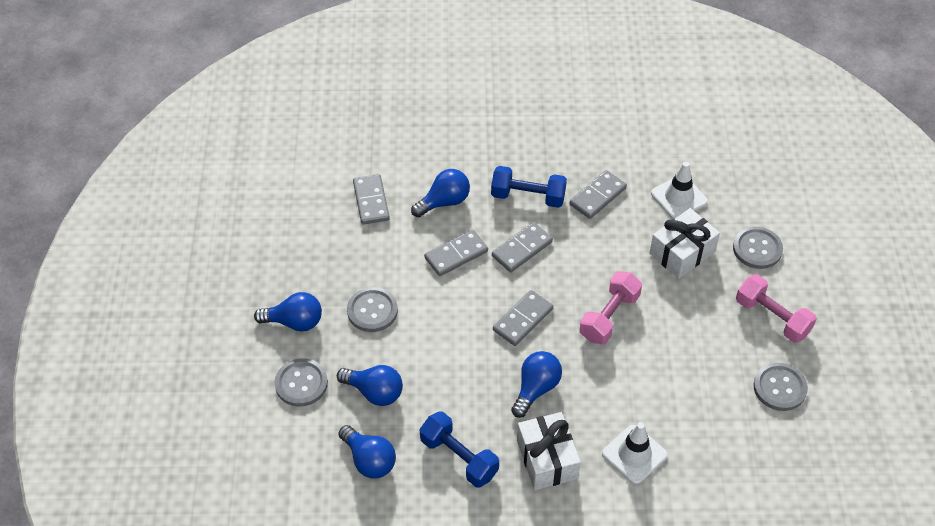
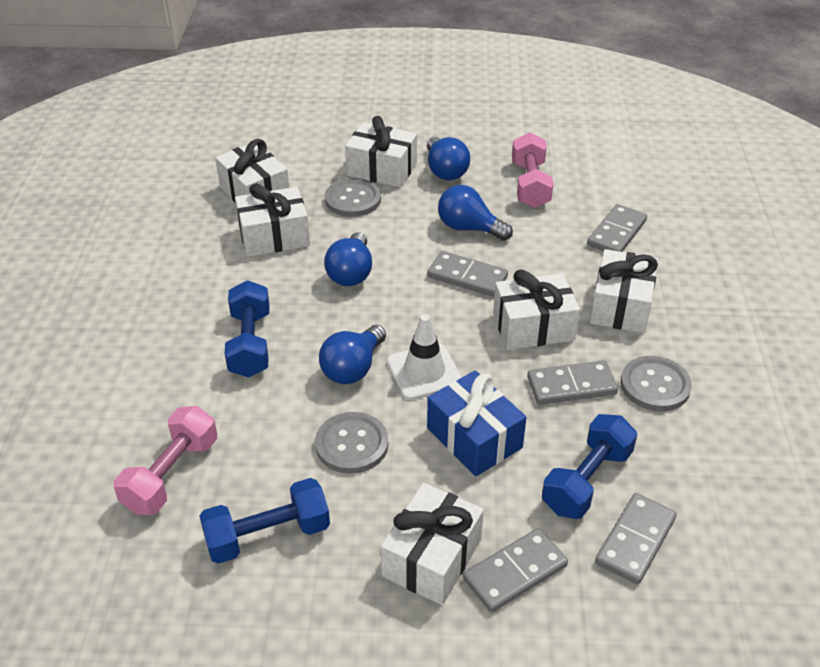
blue dumbbell: 2 -> 3
blue gift: 0 -> 1
blue light bulb: 5 -> 4
grey button: 4 -> 3
white gift: 2 -> 6
white traffic cone: 2 -> 1

